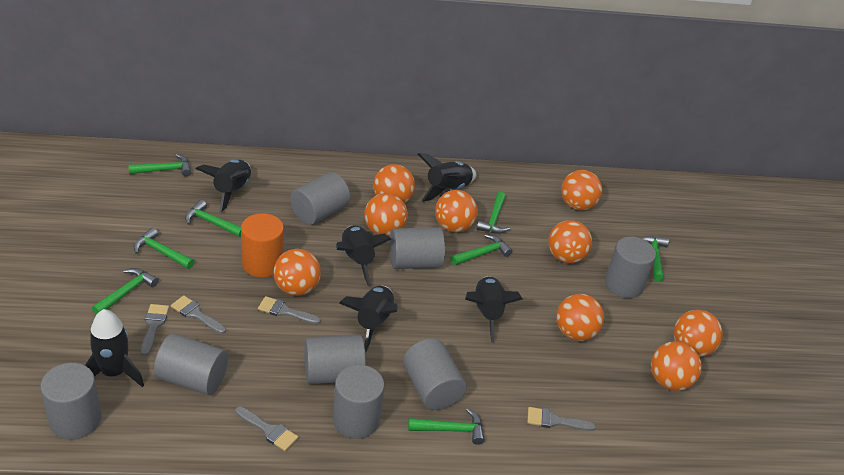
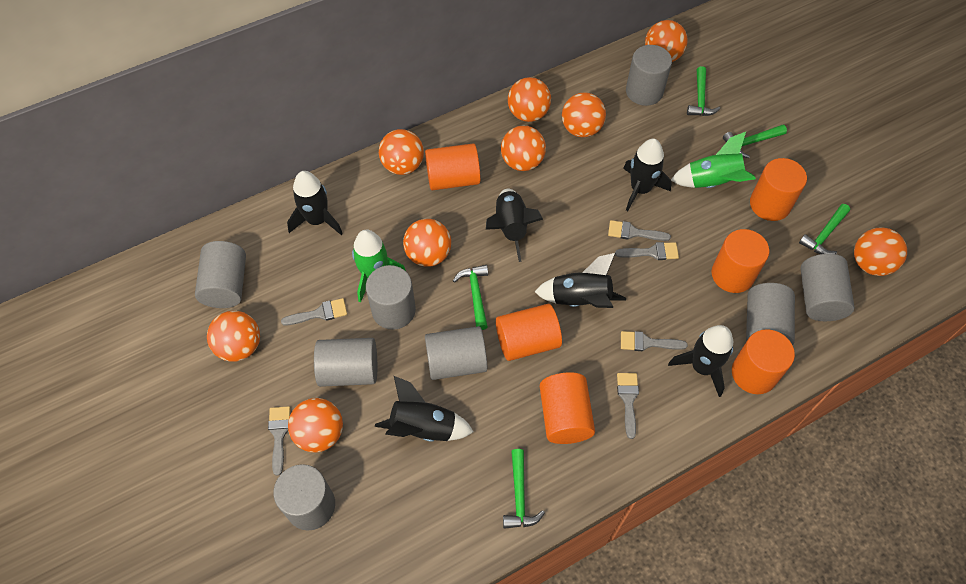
green hammer: 8 -> 5
green rocket: 0 -> 2
grey brush: 5 -> 6
orange cylinder: 1 -> 6

